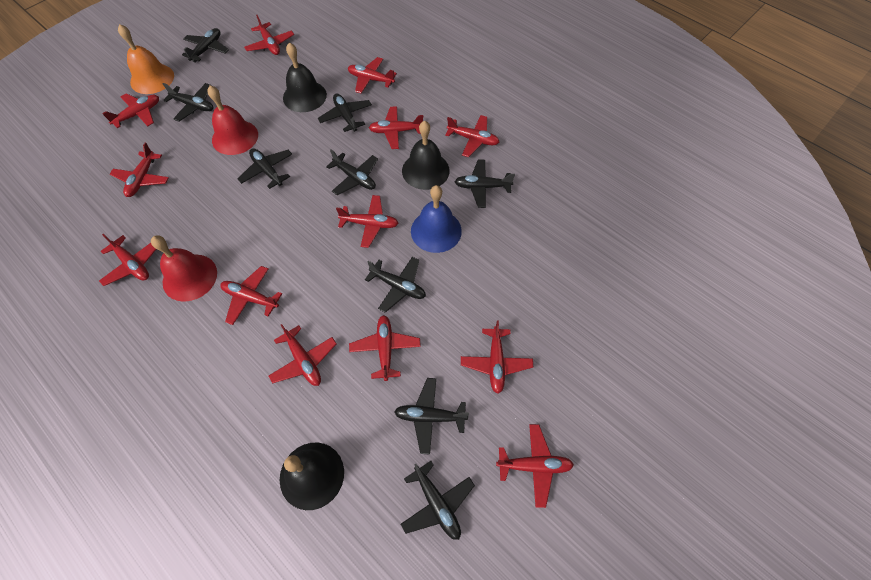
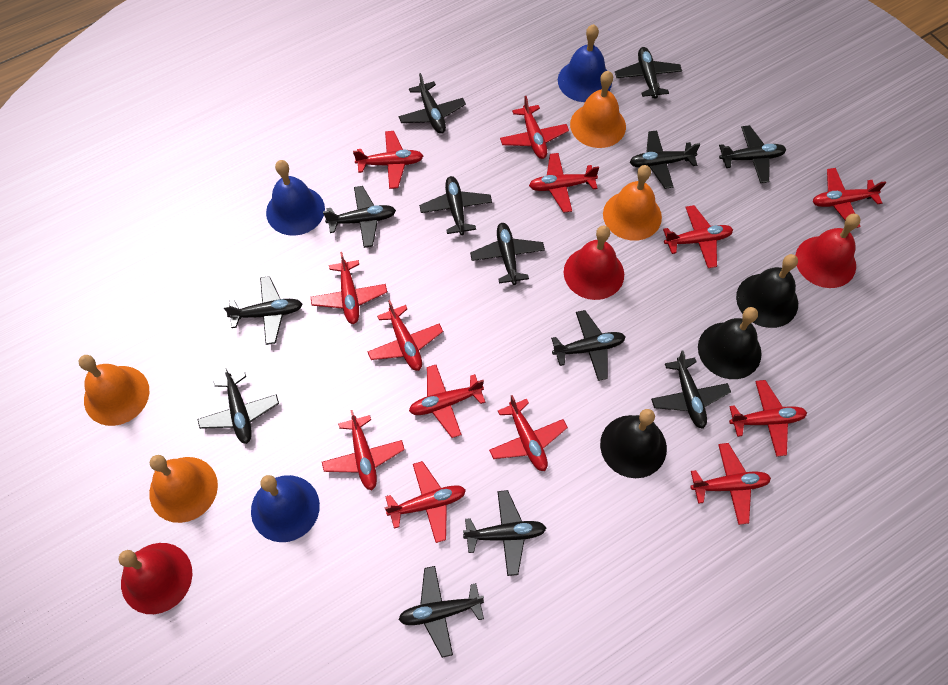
black plane: 9 -> 13
blue bell: 1 -> 3
orange bell: 1 -> 4
red bell: 2 -> 3

